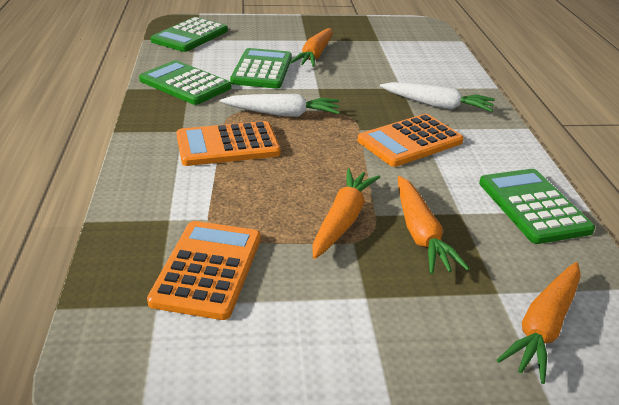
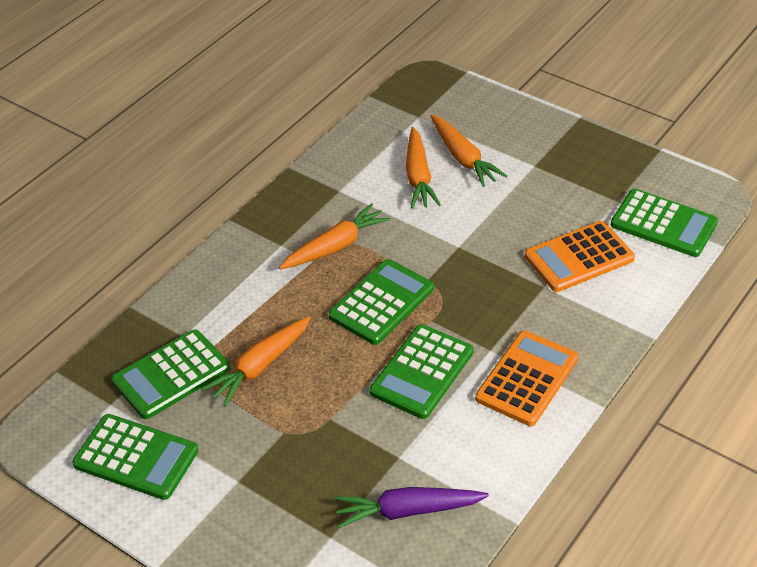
green calculator: 4 -> 5
orange calculator: 3 -> 2
purple carrot: 0 -> 1
white carrot: 2 -> 0

